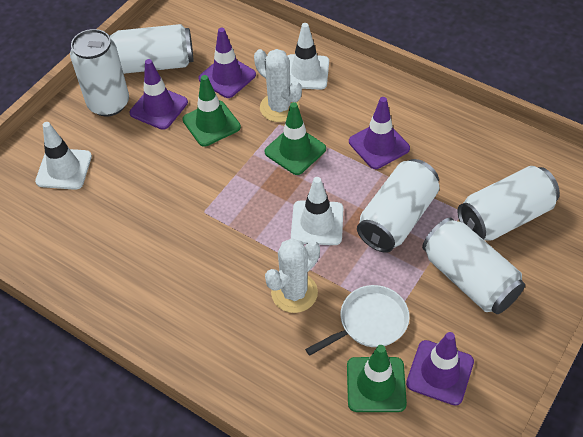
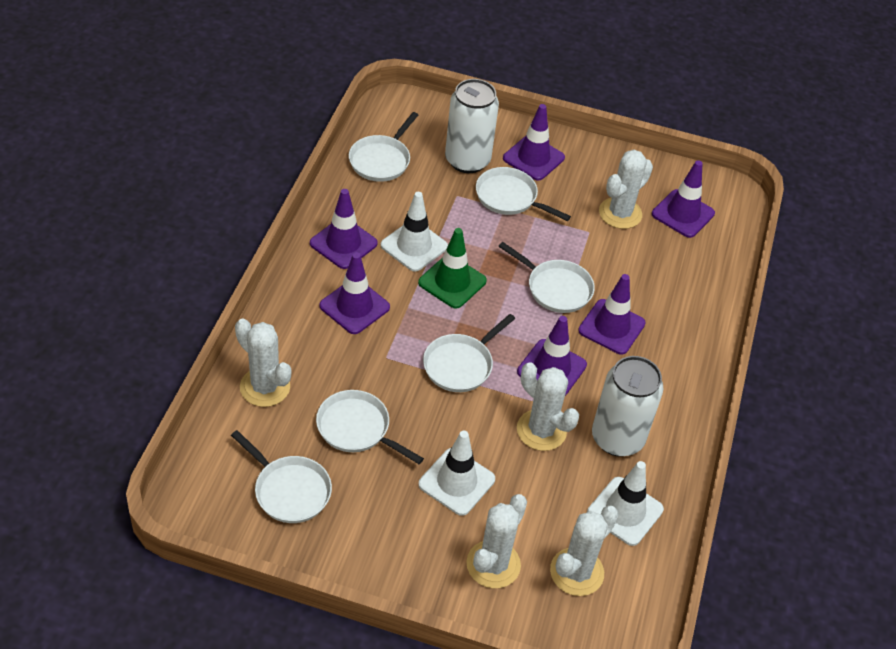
green traffic cone: 3 -> 1
purple traffic cone: 4 -> 6
white cactus: 2 -> 5
white can: 5 -> 2
white pan: 1 -> 6

